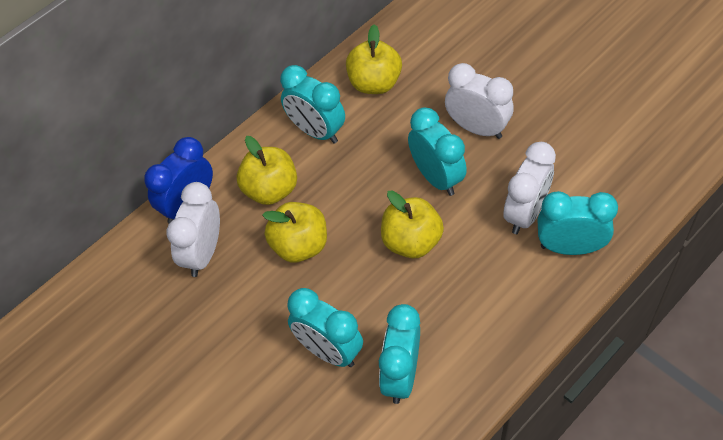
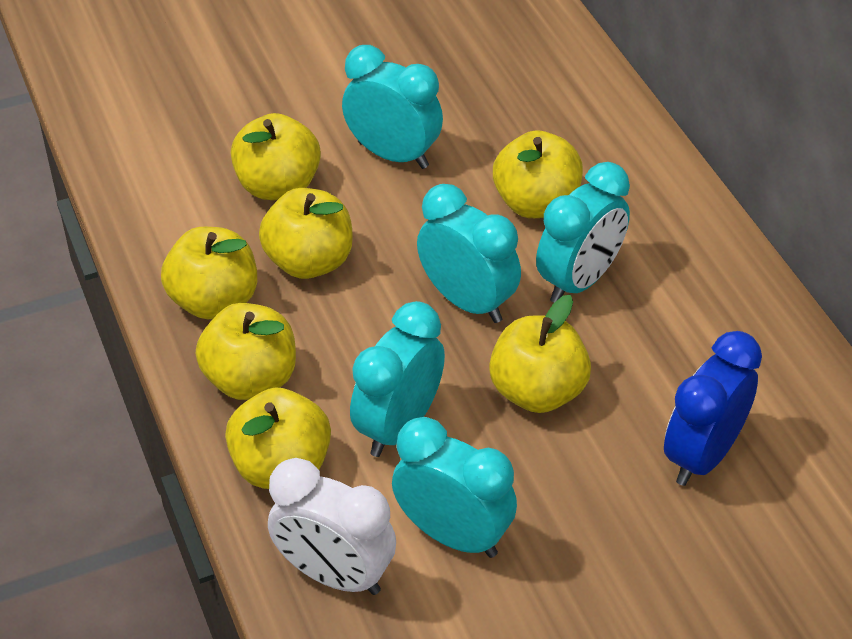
white clock: 3 -> 1
yellow apple: 4 -> 7

